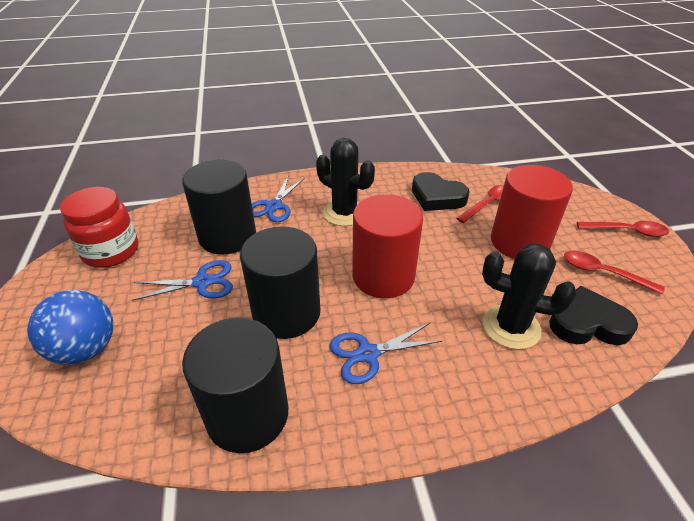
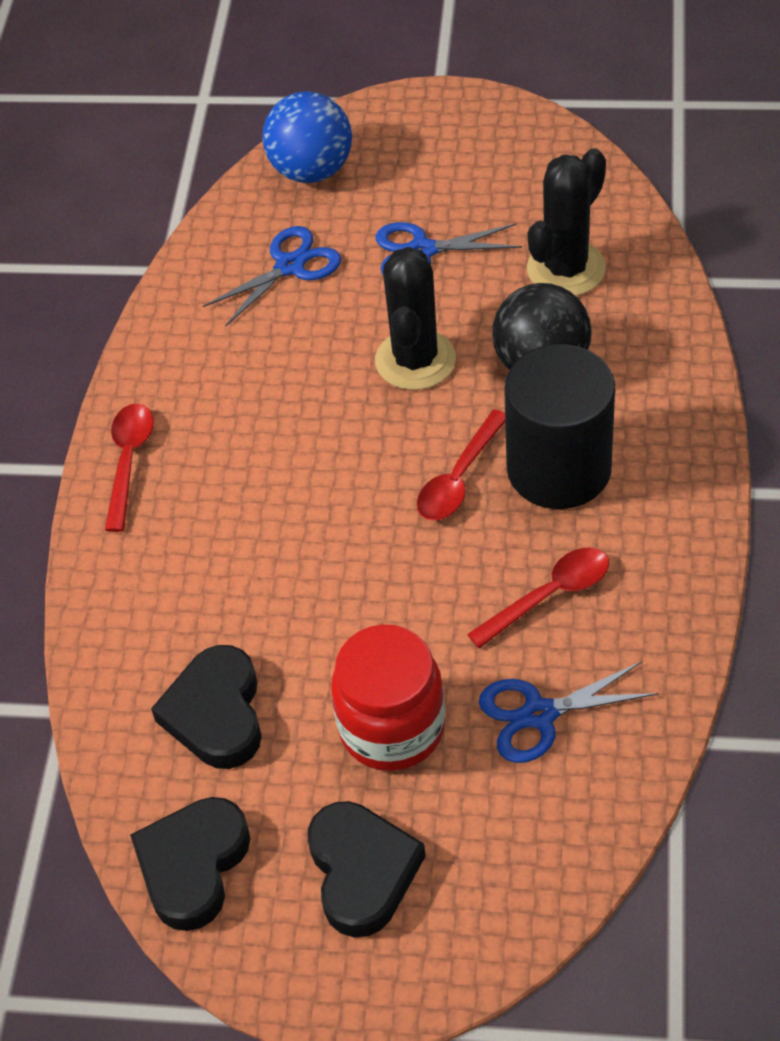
black ball: 0 -> 1
black cylinder: 3 -> 1
black heart: 2 -> 3
red cylinder: 2 -> 0

